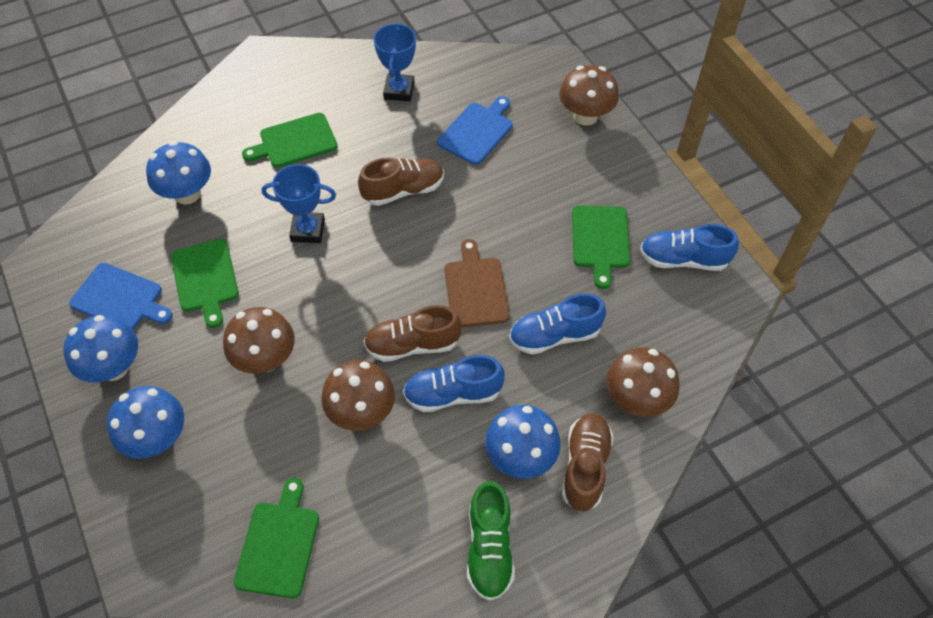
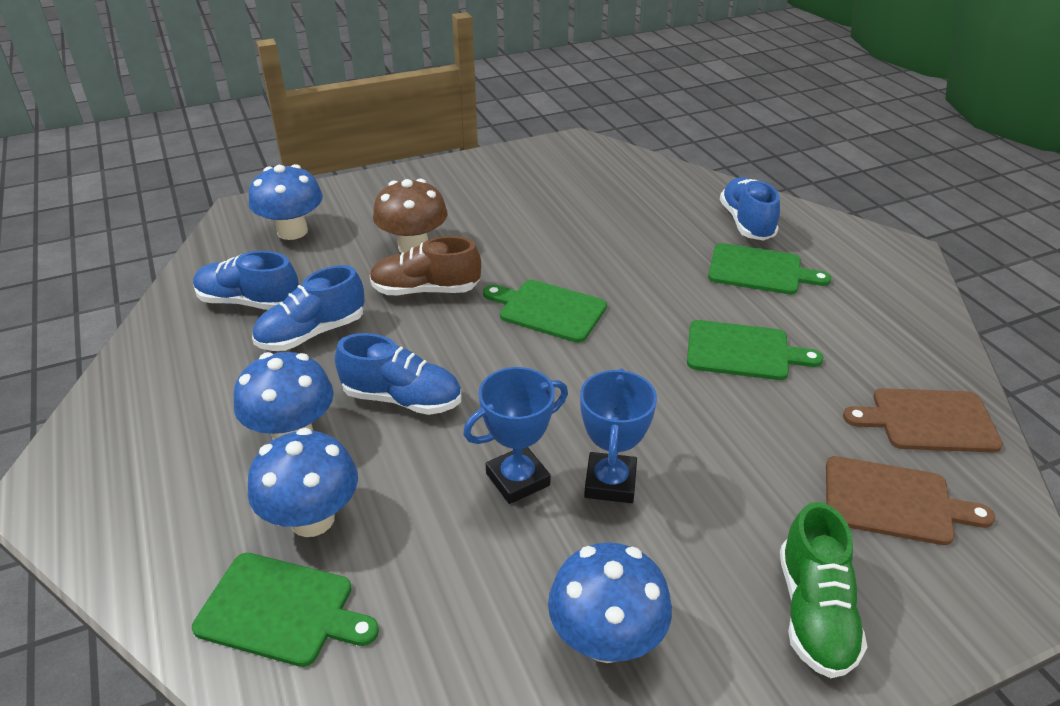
blue cutting board: 2 -> 0
blue shoe: 3 -> 4
brown cutting board: 1 -> 2
brown mushroom: 4 -> 1
brown shoe: 3 -> 1

